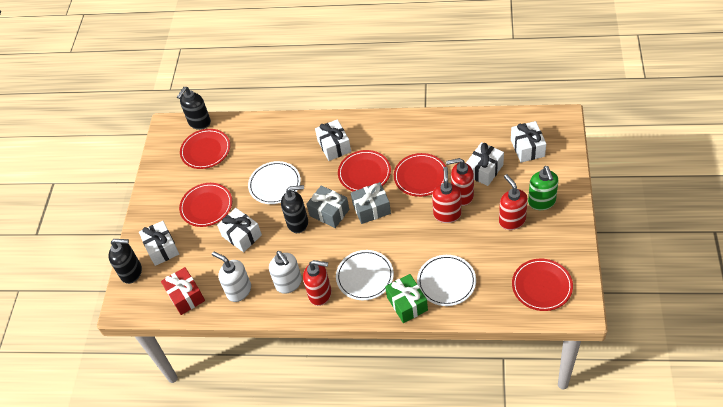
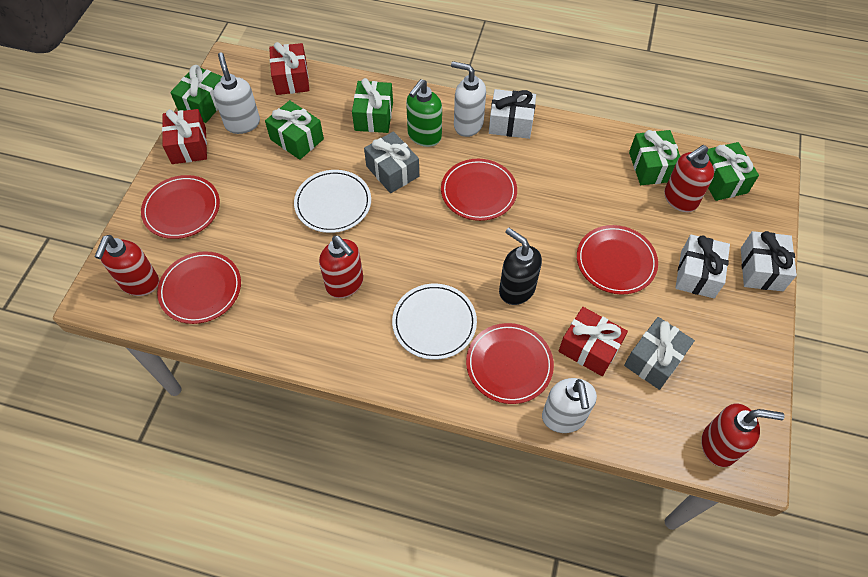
black soap dispenser: 3 -> 1
green gift: 1 -> 5
red gift: 1 -> 3
white gift: 5 -> 3
white plate: 3 -> 2
white soap dispenser: 2 -> 3

